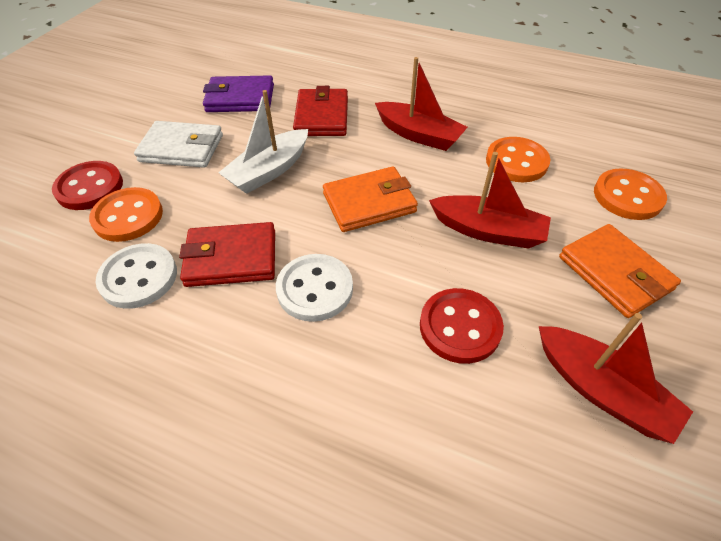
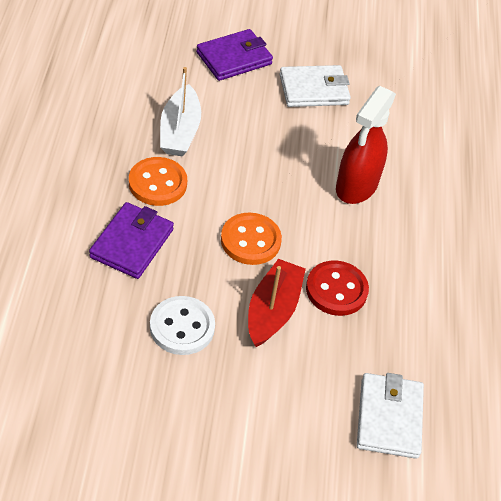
orange button: 3 -> 2
orange wallet: 2 -> 0
purple wallet: 1 -> 2
red boat: 3 -> 1
red button: 2 -> 1
red spray bottle: 0 -> 1
red wallet: 2 -> 0
white button: 2 -> 1
white wallet: 1 -> 2

